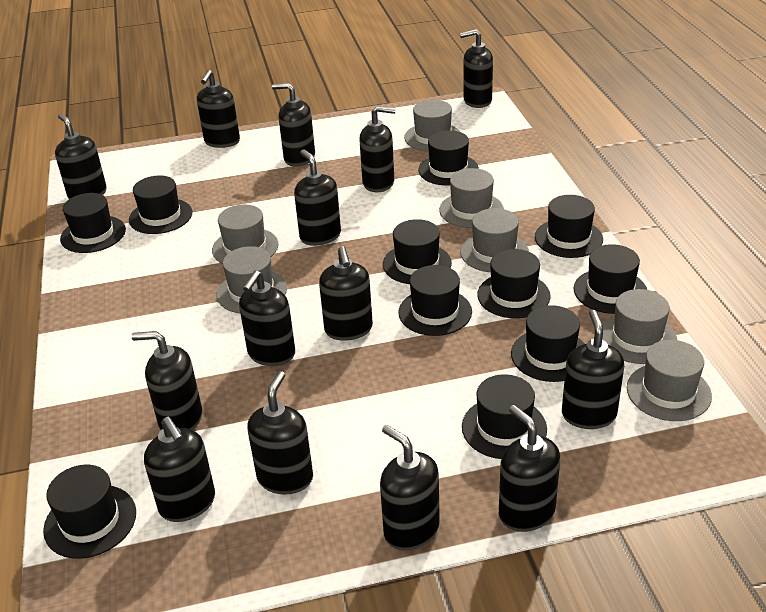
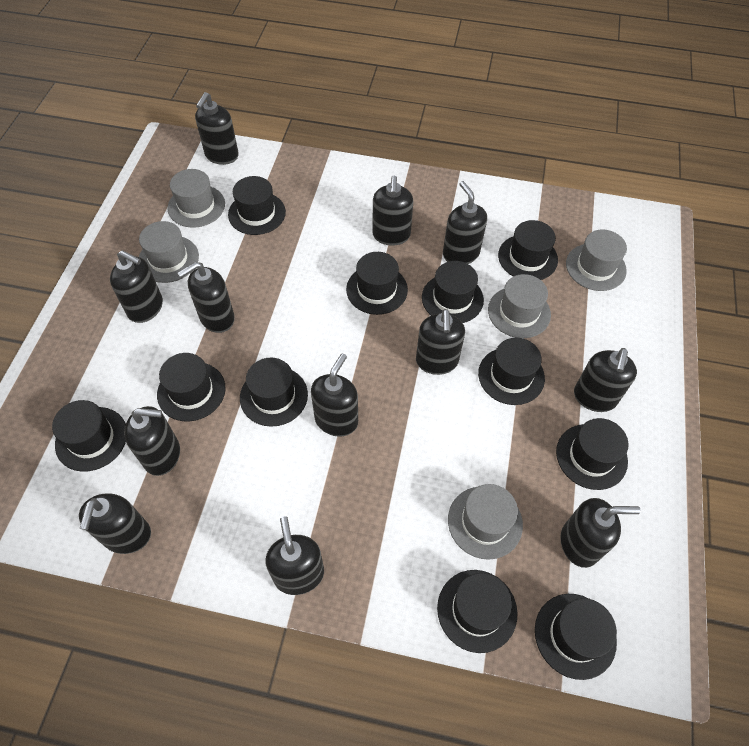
black soap dispenser: 14 -> 12
grey hat: 7 -> 5

